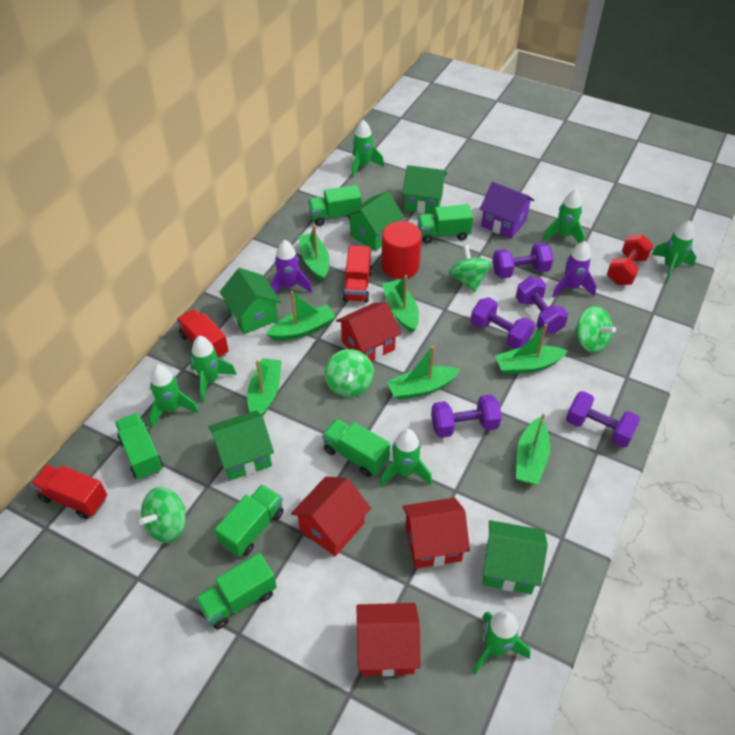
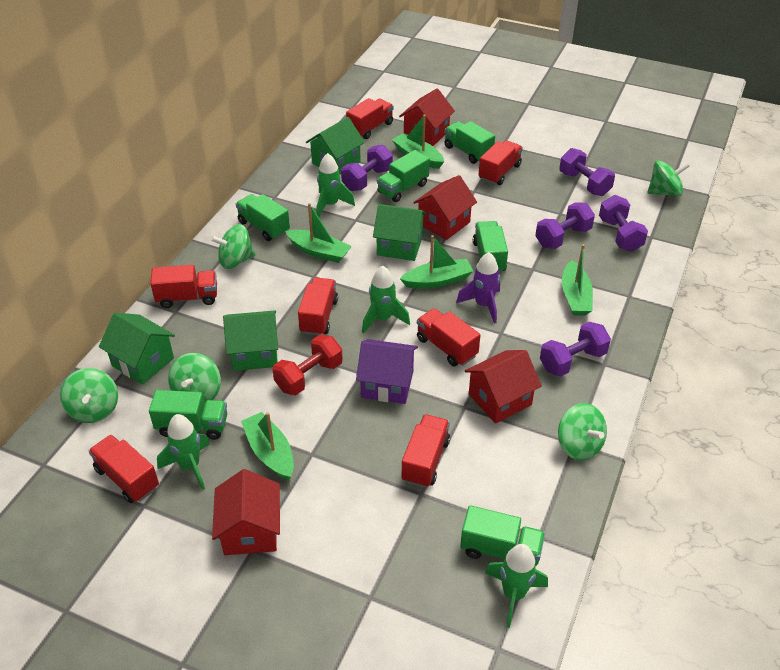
green boat: 7 -> 5
green house: 5 -> 4
green rocket: 7 -> 4
green spinning top: 4 -> 5
purple rocket: 2 -> 1
red cylinder: 1 -> 0
red truck: 3 -> 7

